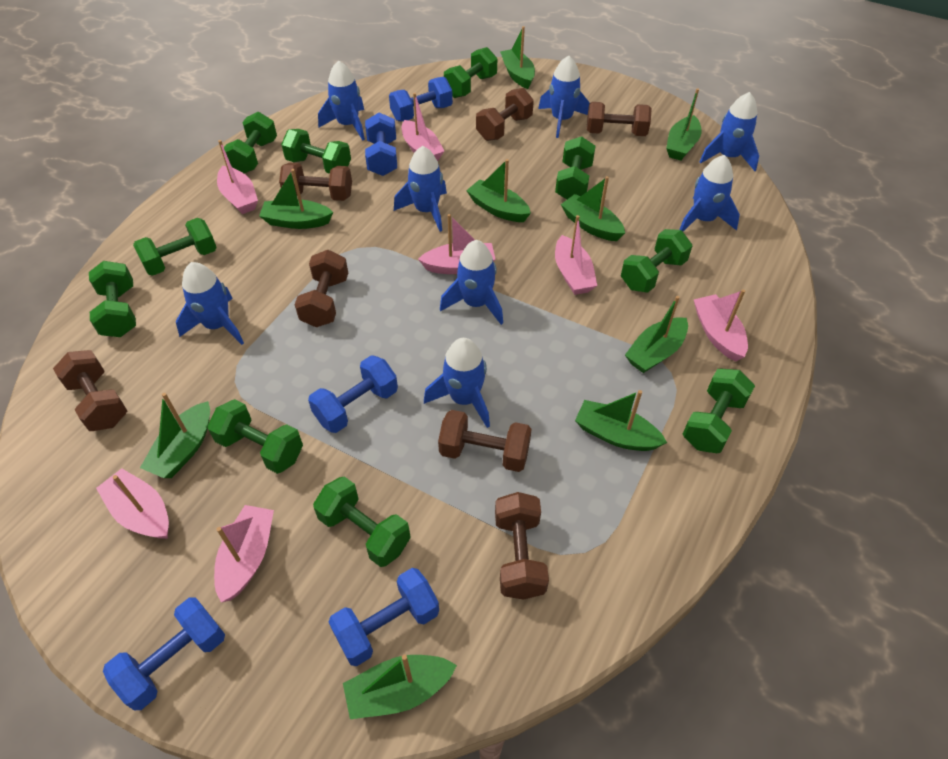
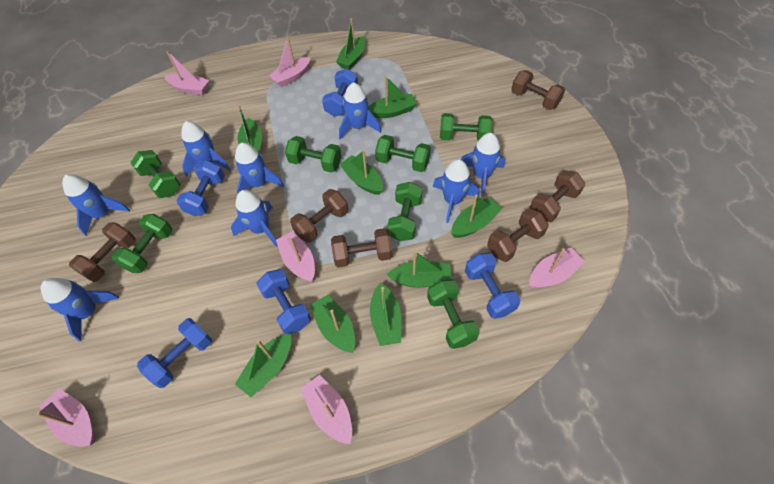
brown dumbbell: 7 -> 6
green dumbbell: 10 -> 7
pink boat: 7 -> 6

